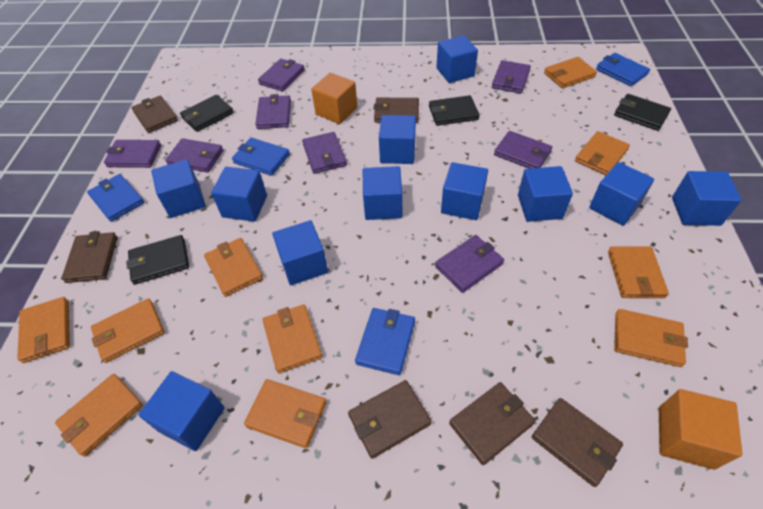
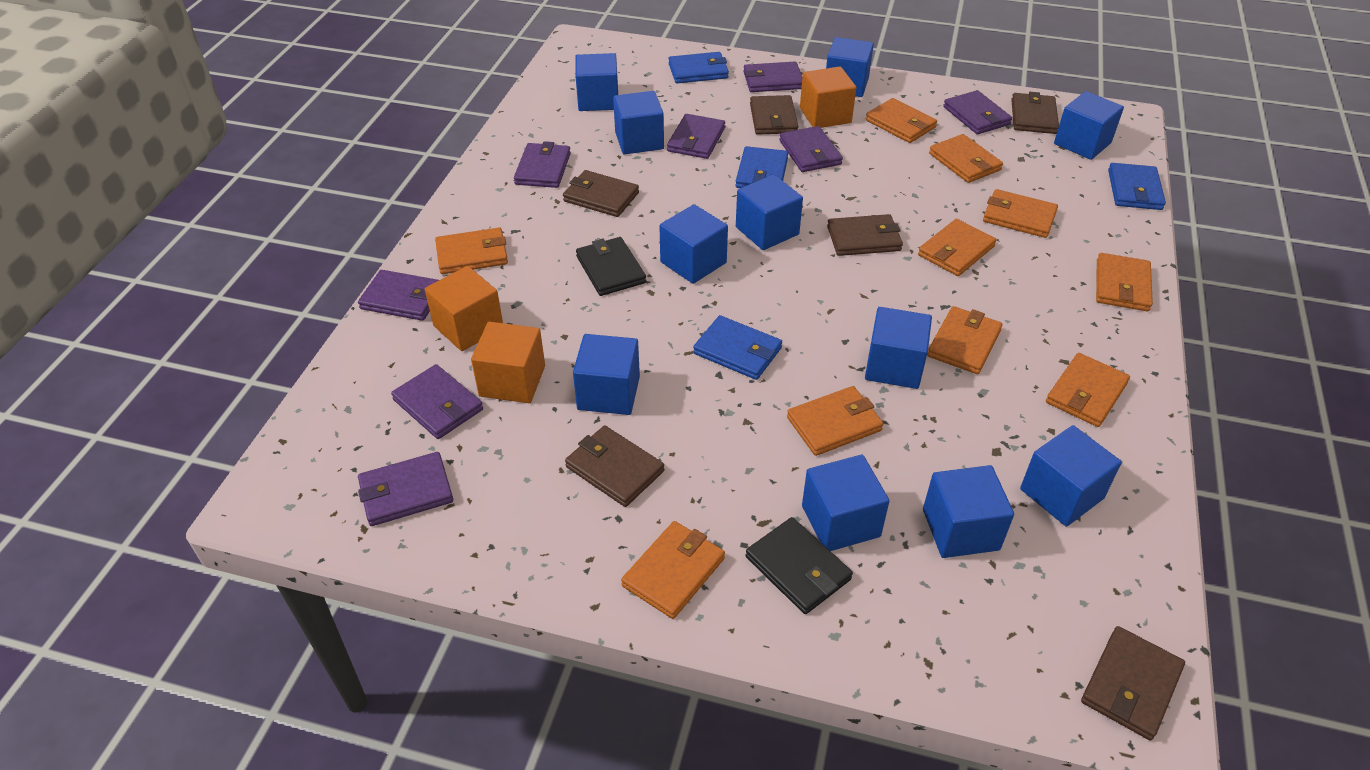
black wallet: 4 -> 2
orange cube: 2 -> 3

